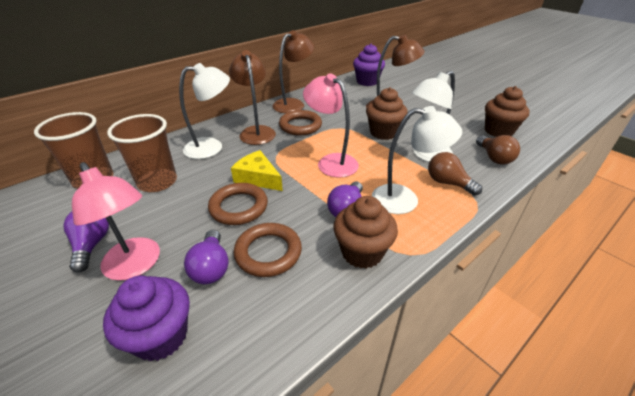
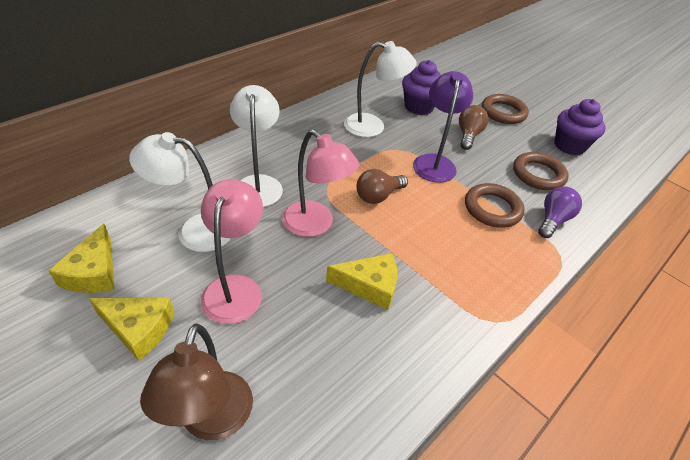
brown cup: 2 -> 0
brown cupcake: 3 -> 0
brown lamp: 3 -> 1
purple lamp: 0 -> 1
purple light bulb: 3 -> 1
yellow cheese: 1 -> 3

